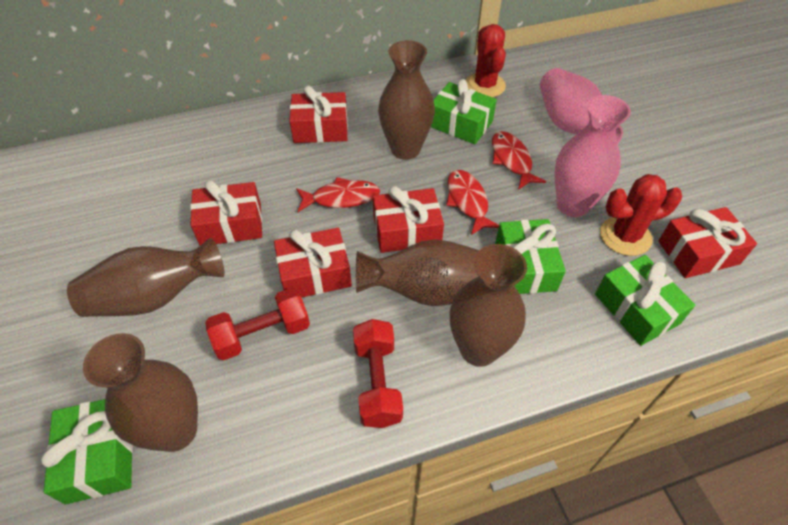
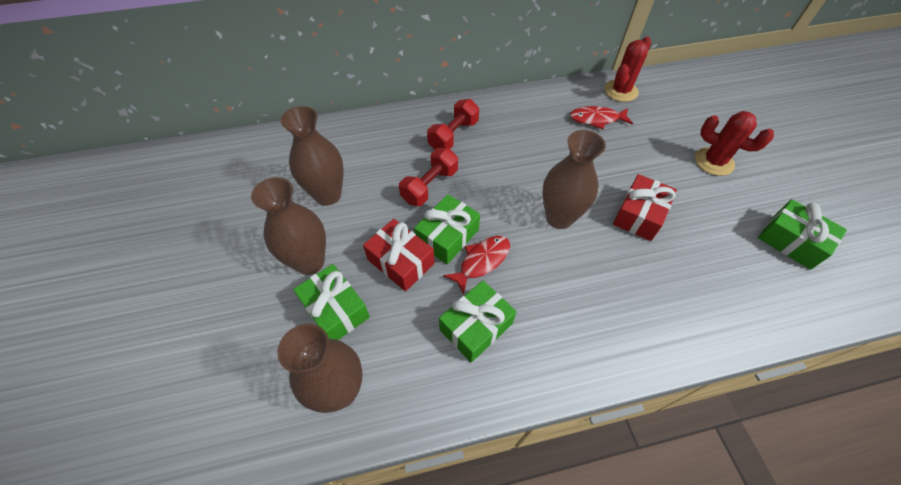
brown vase: 5 -> 4
pink vase: 2 -> 0
red fish: 3 -> 2
red gift: 5 -> 2

